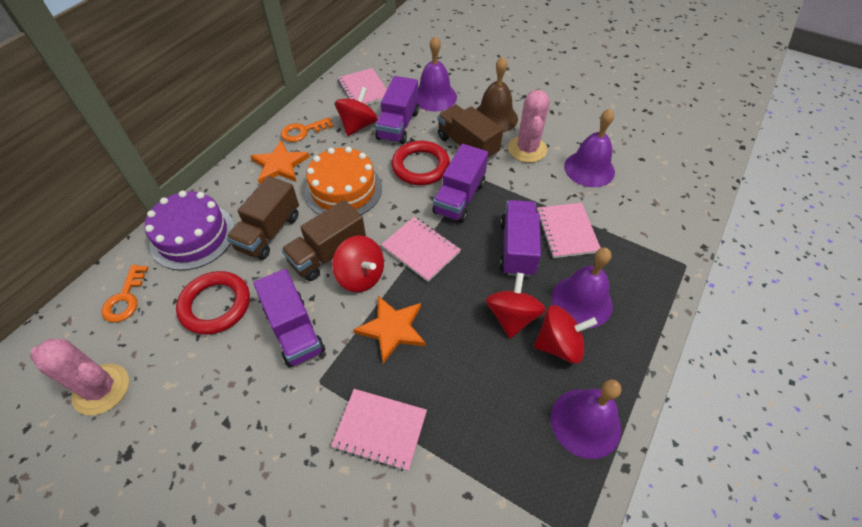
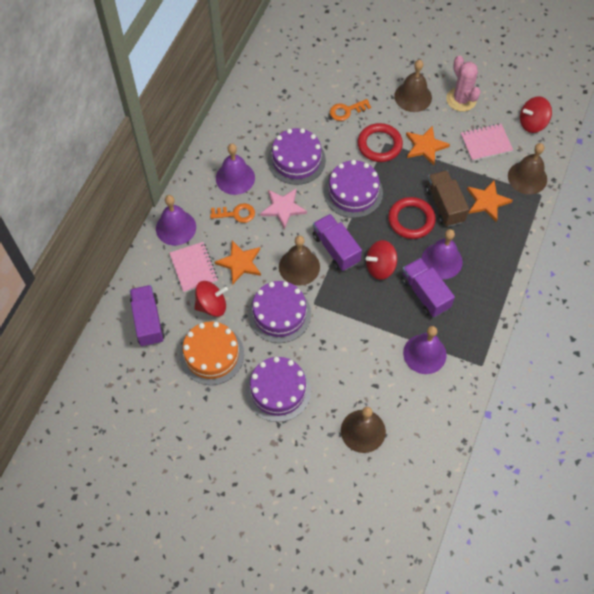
brown bell: 1 -> 4
brown truck: 3 -> 1
orange star: 2 -> 3
pink cactus: 2 -> 1
pink notebook: 4 -> 2
pink star: 0 -> 1
purple cake: 1 -> 4
purple truck: 4 -> 3
red spinning top: 4 -> 3

